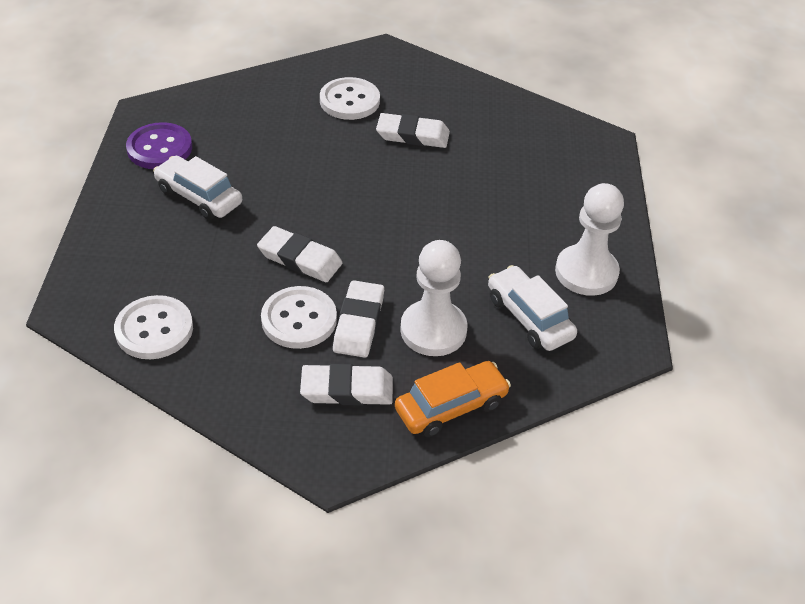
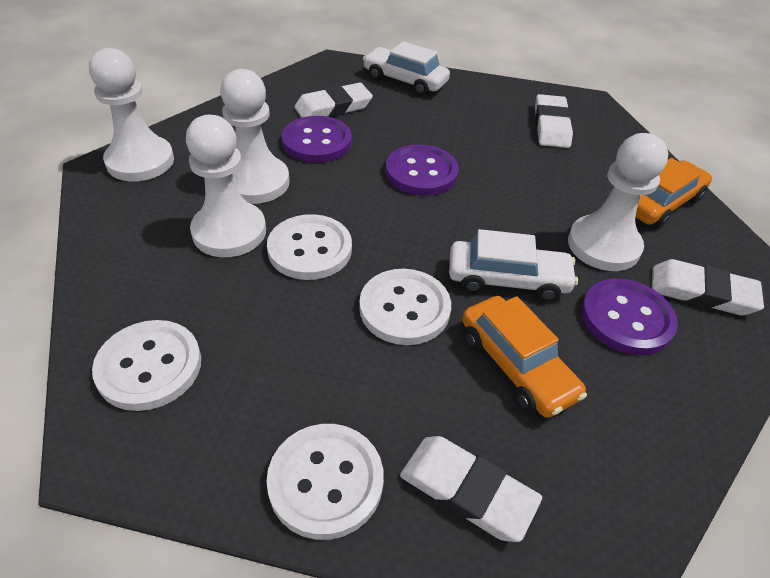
orange car: 1 -> 2
purple button: 1 -> 3
white button: 3 -> 4
white pawn: 2 -> 4

